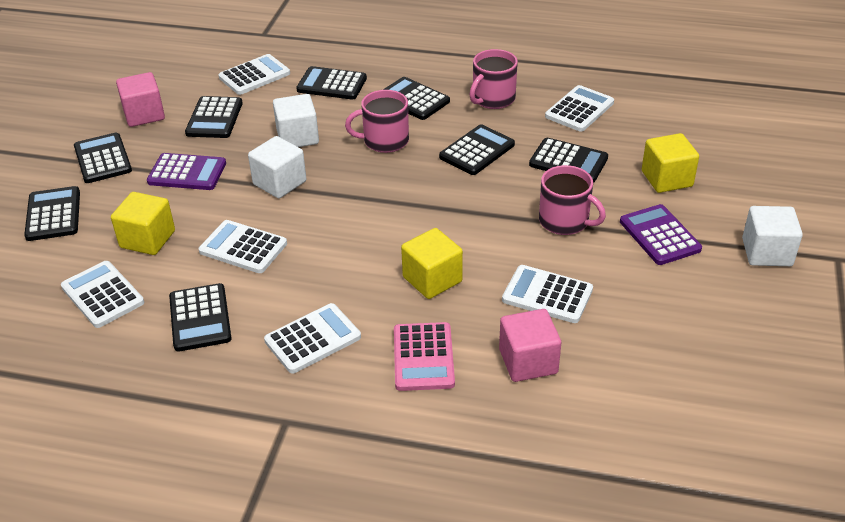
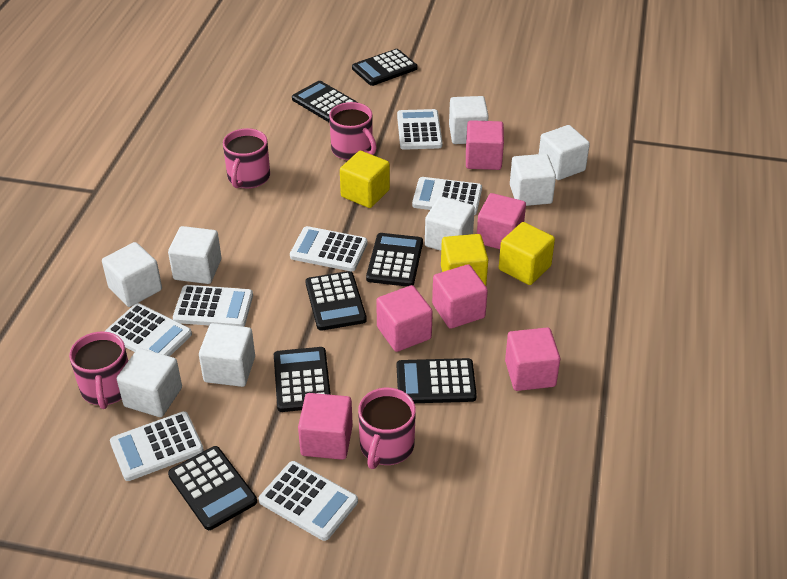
black calculator: 8 -> 7
pink calculator: 1 -> 0
pink cube: 2 -> 6
pink mug: 3 -> 4
purple calculator: 2 -> 0
white calculator: 6 -> 7
white cube: 3 -> 8

